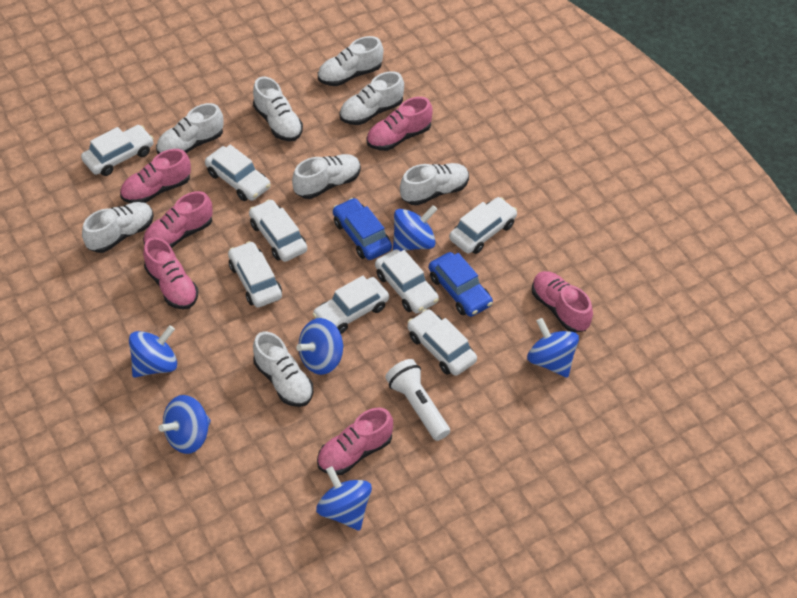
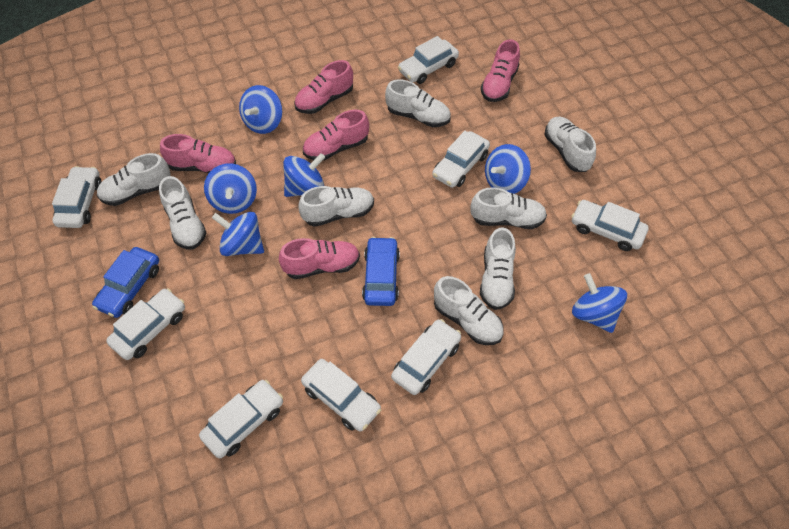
pink shoe: 6 -> 5
white flashlight: 1 -> 0

